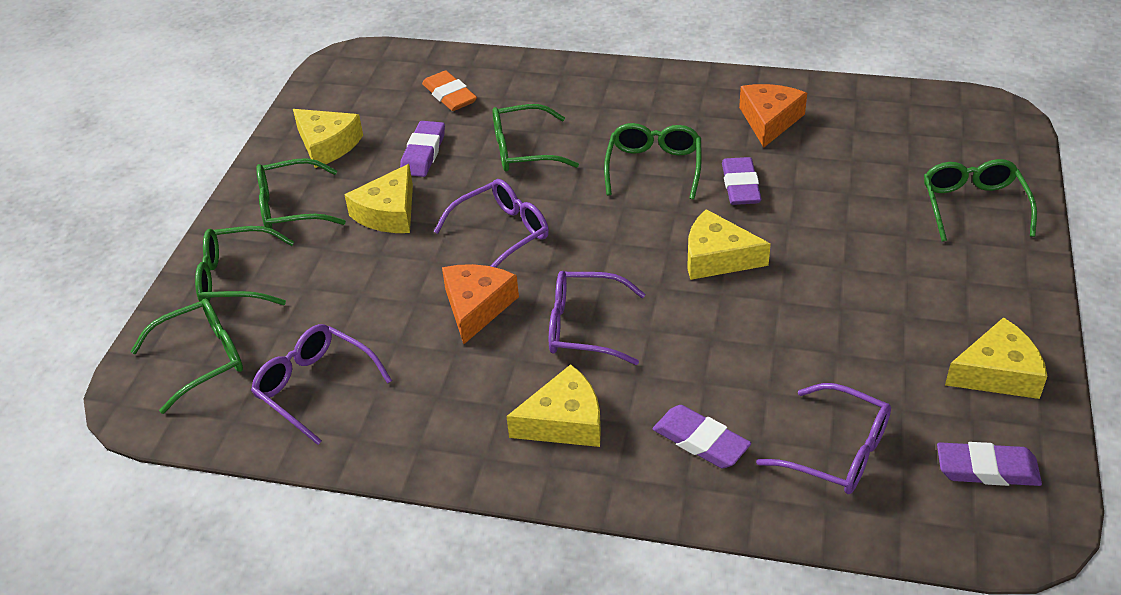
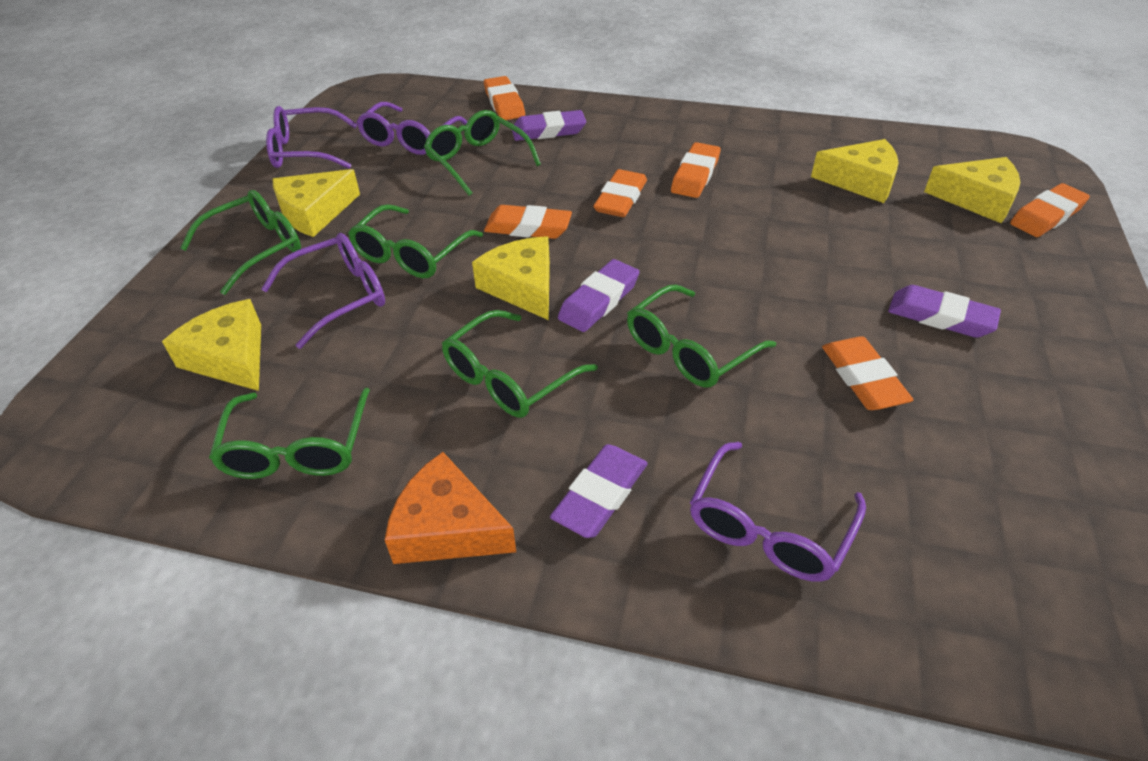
orange cheese: 2 -> 1
orange eraser: 1 -> 6

